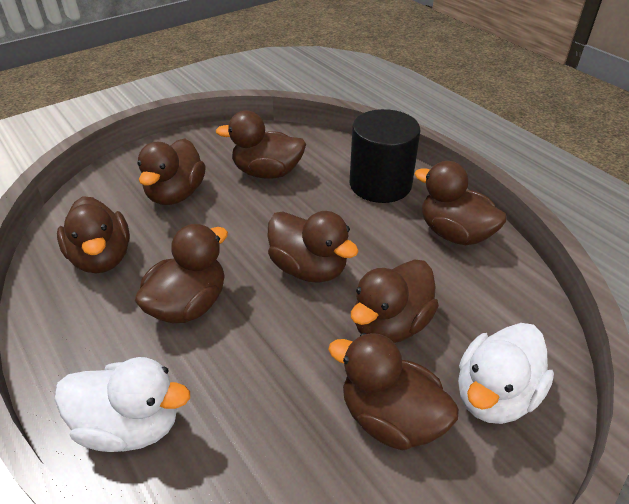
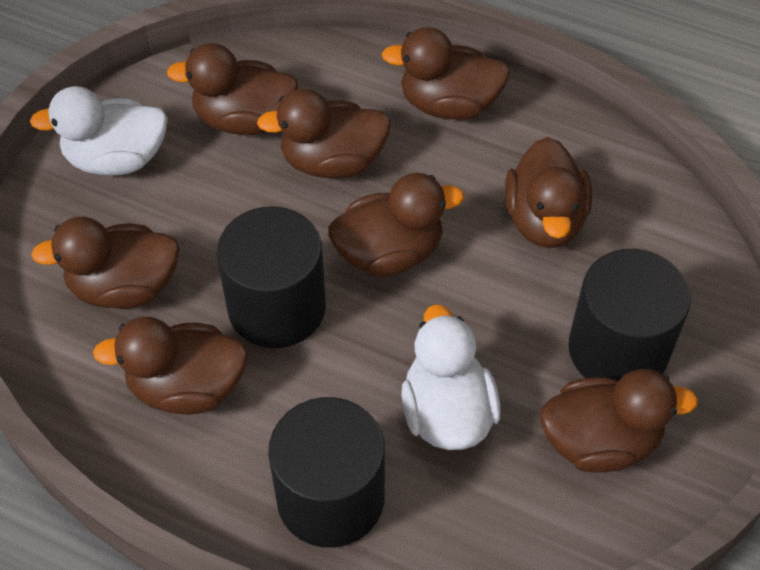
black cylinder: 1 -> 3

